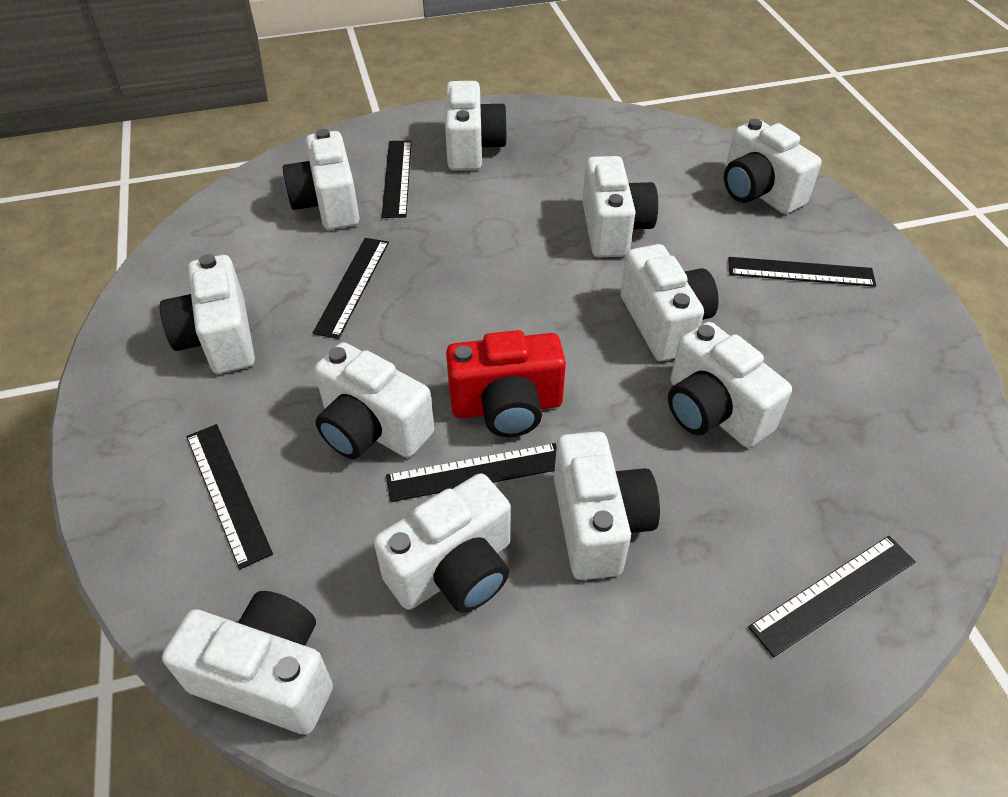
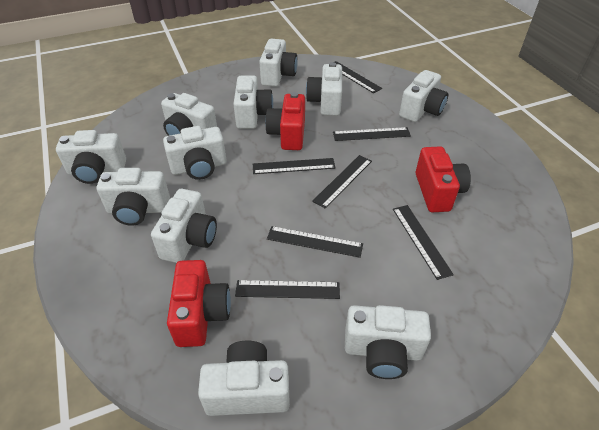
black ruler: 6 -> 7
red camera: 1 -> 3

